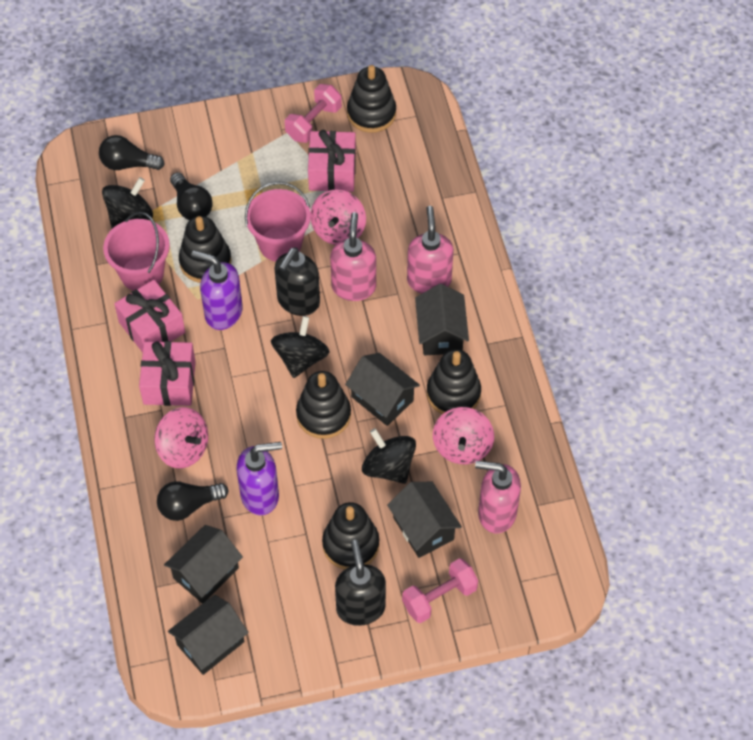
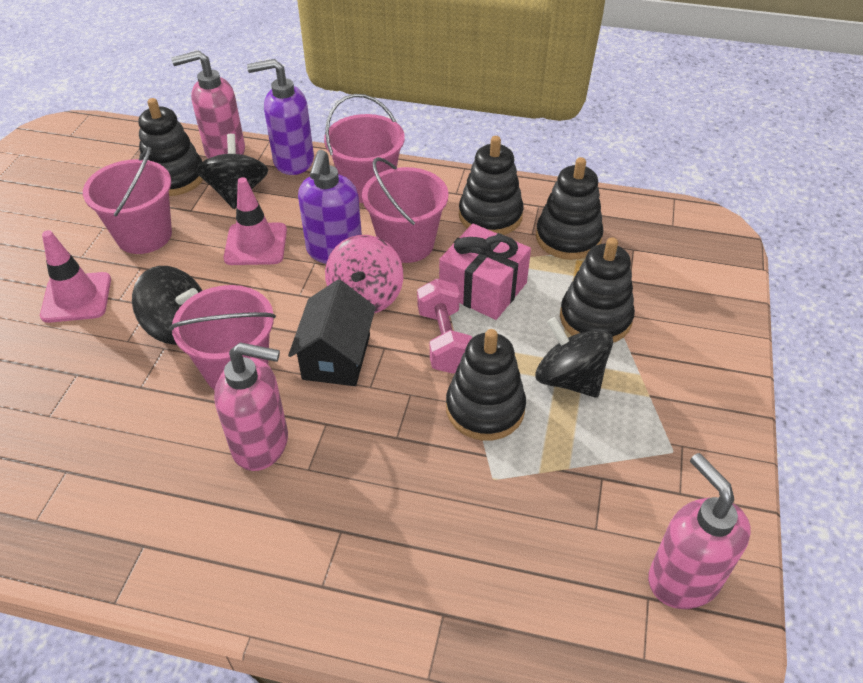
black house: 5 -> 1
black light bulb: 3 -> 0
black soap dispenser: 2 -> 0
pink bucket: 2 -> 4
pink dumbbell: 2 -> 1
pink gift: 3 -> 1
pink spinning top: 3 -> 1
pink traffic cone: 0 -> 2

